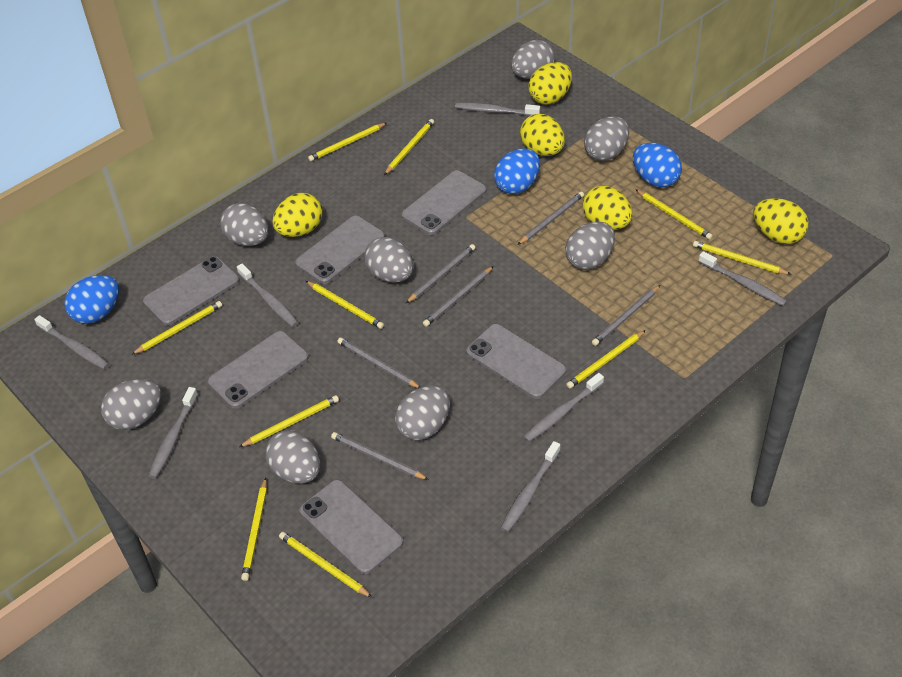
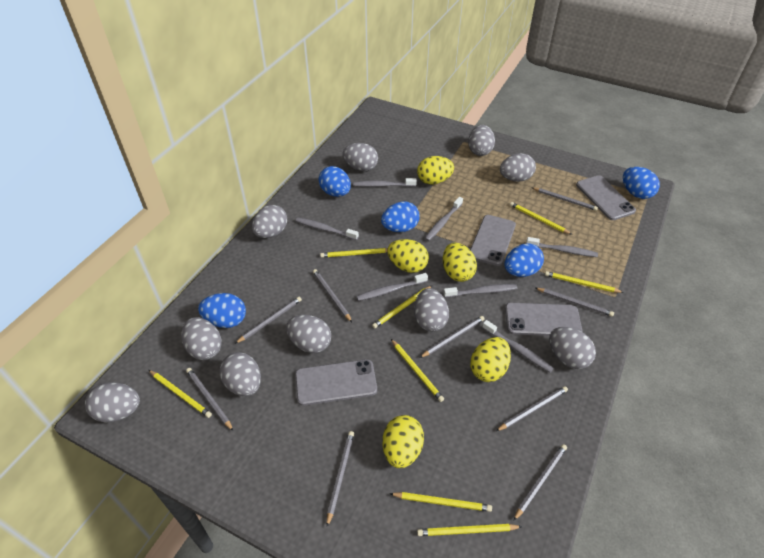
blue egg: 3 -> 5
grey egg: 8 -> 10
grey pencil: 6 -> 9
grey phone: 6 -> 4
yellow pencil: 10 -> 8

